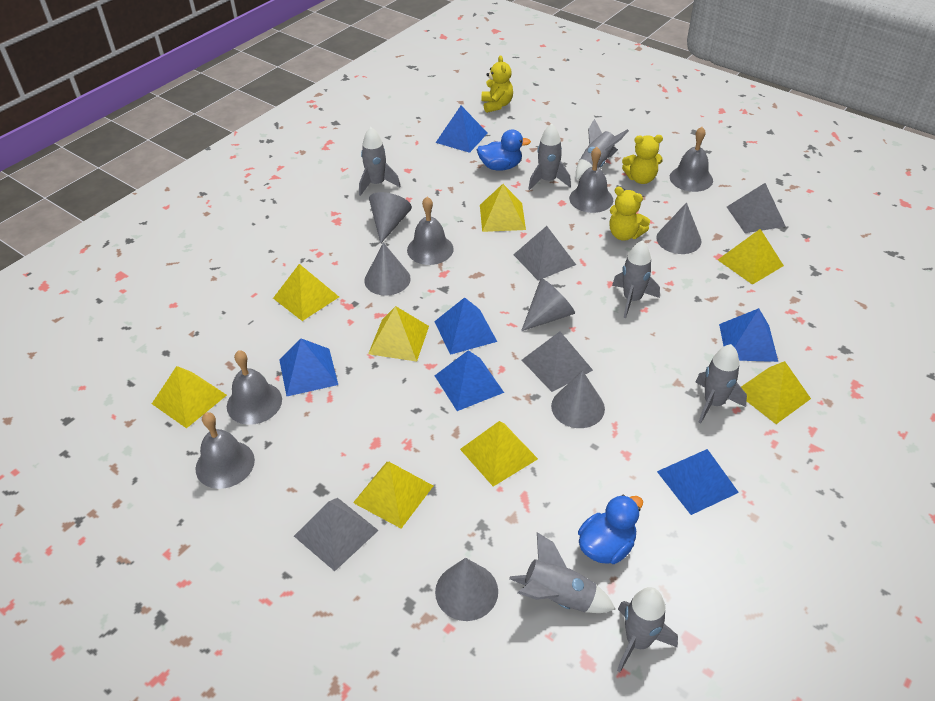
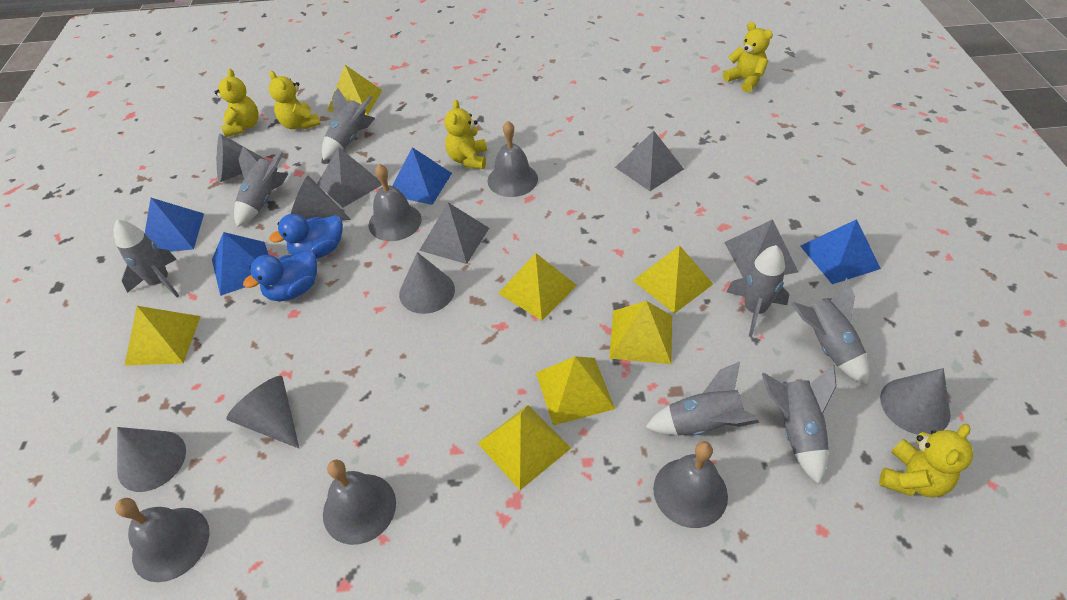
blue pyramid: 6 -> 4
yellow pyramid: 8 -> 7
yellow teddy bear: 3 -> 5

